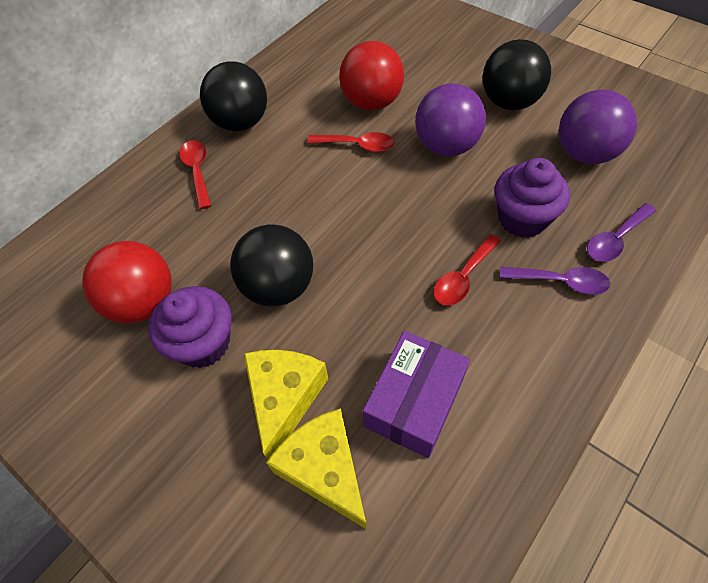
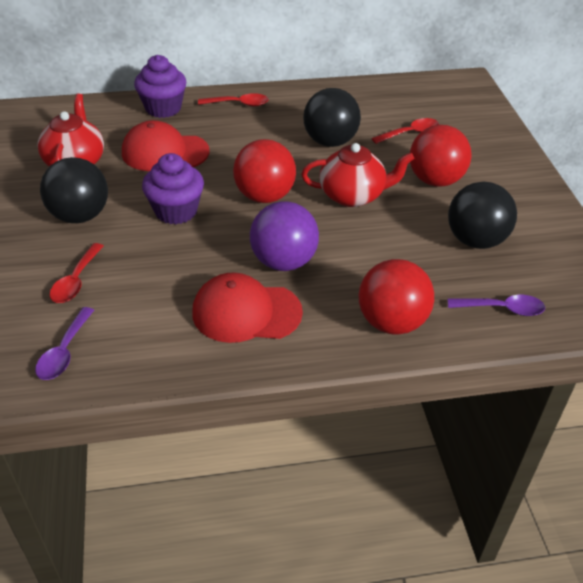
purple ball: 2 -> 1
purple box: 1 -> 0
red ball: 2 -> 3
red cap: 0 -> 2
red teapot: 0 -> 2
yellow cheese: 2 -> 0

